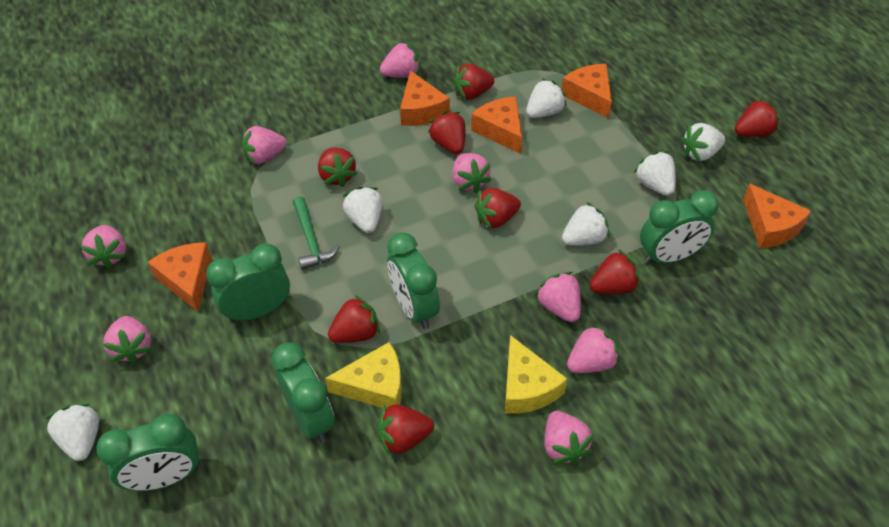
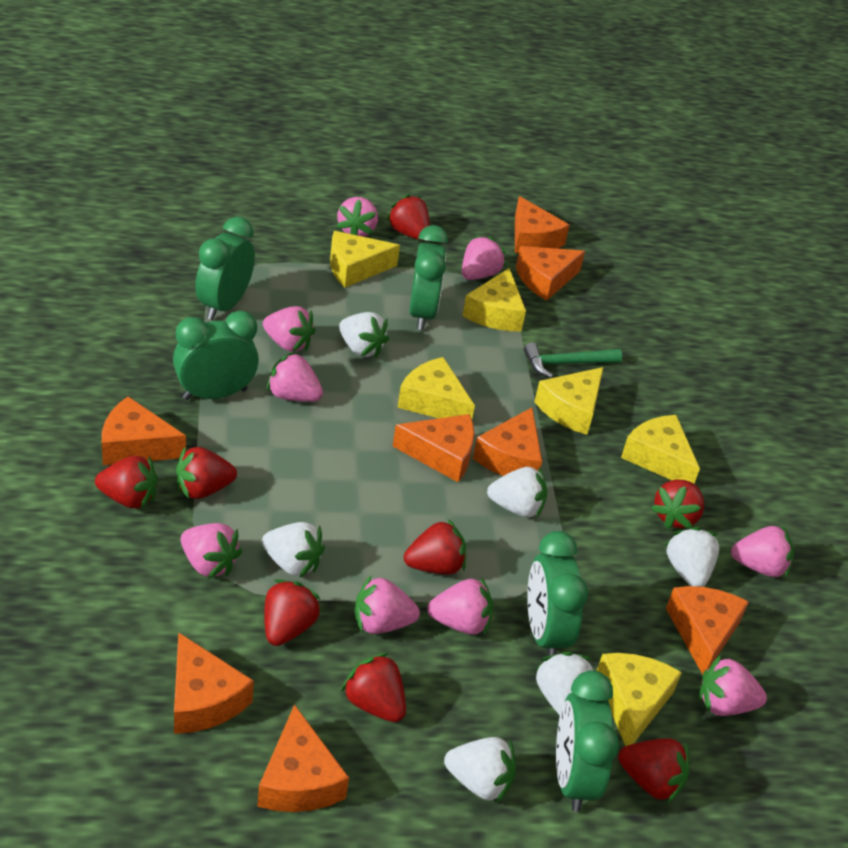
orange cheese: 5 -> 8
pink strawberry: 8 -> 9
yellow cheese: 2 -> 6

